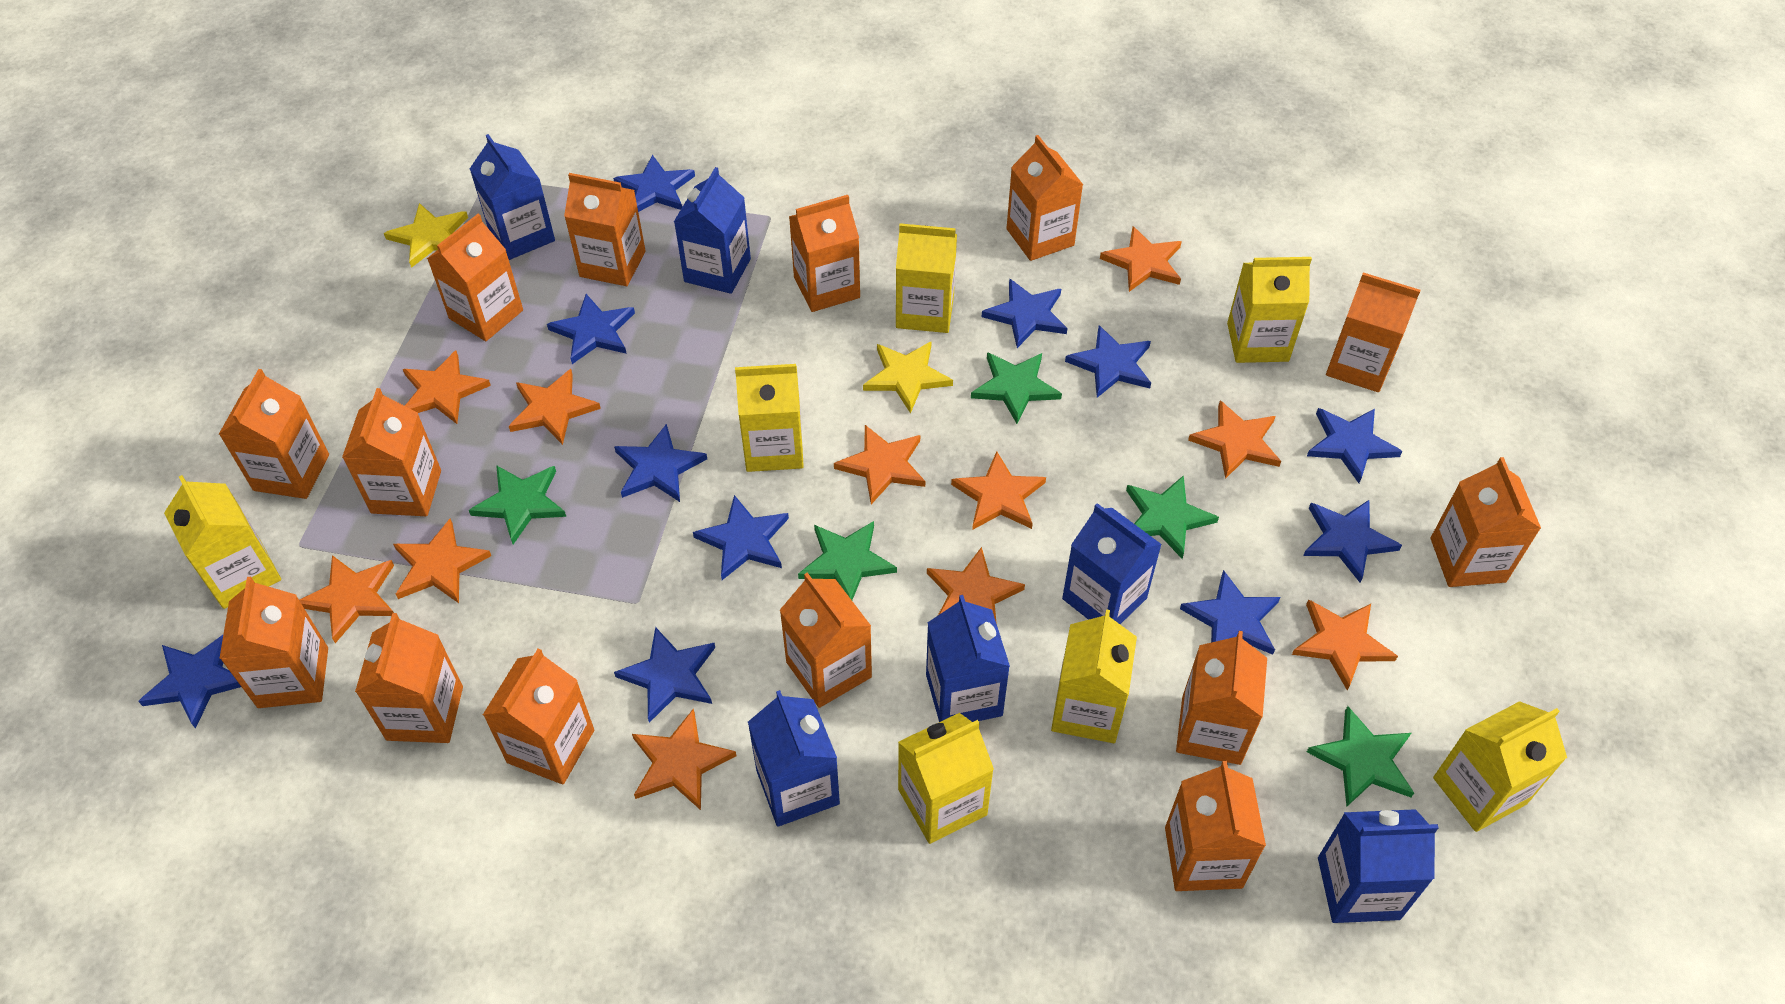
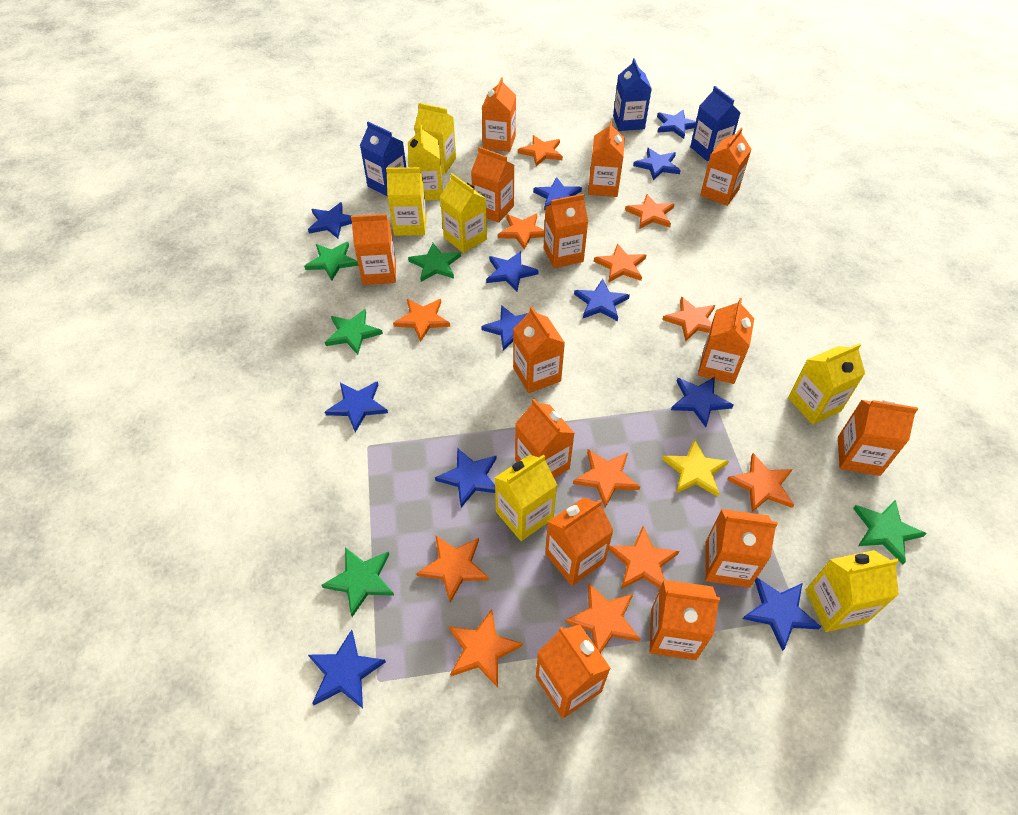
blue carton: 6 -> 3
blue star: 11 -> 12
orange star: 11 -> 12
yellow star: 2 -> 1

